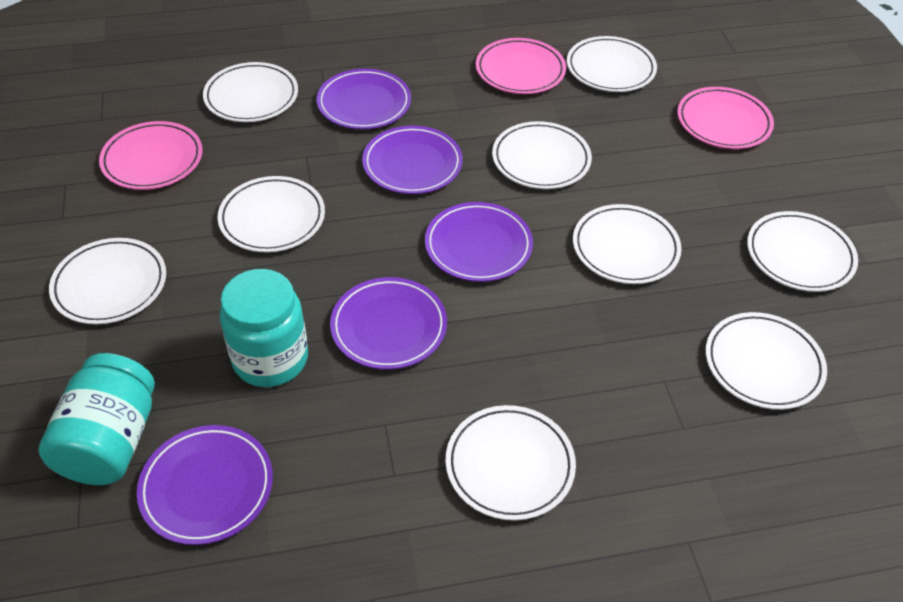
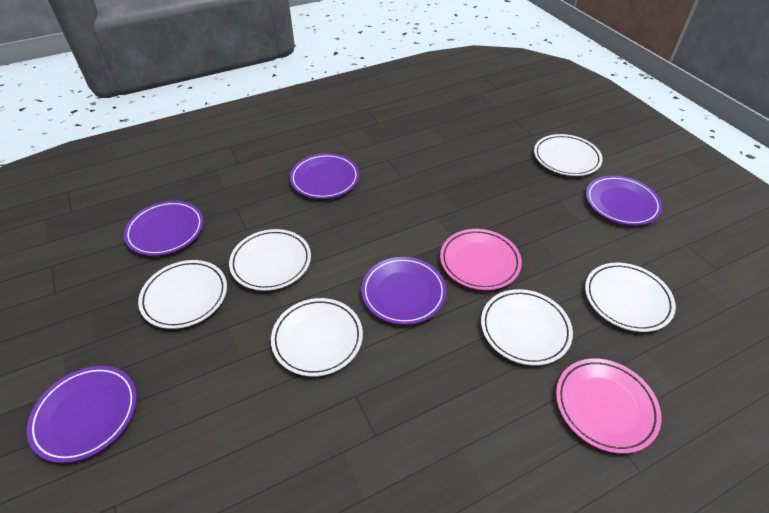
pink plate: 3 -> 2
turquoise jar: 2 -> 0
white plate: 9 -> 6

